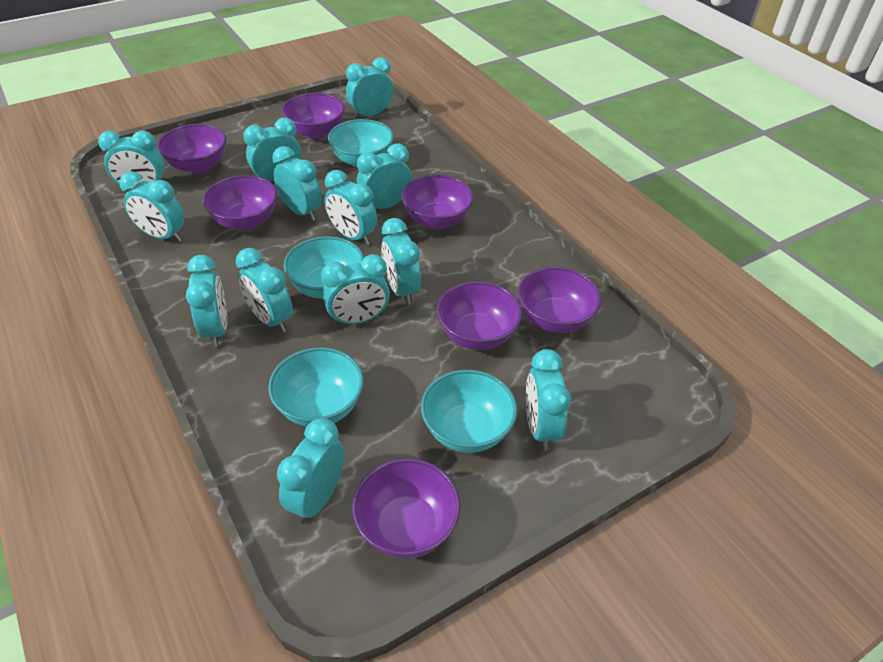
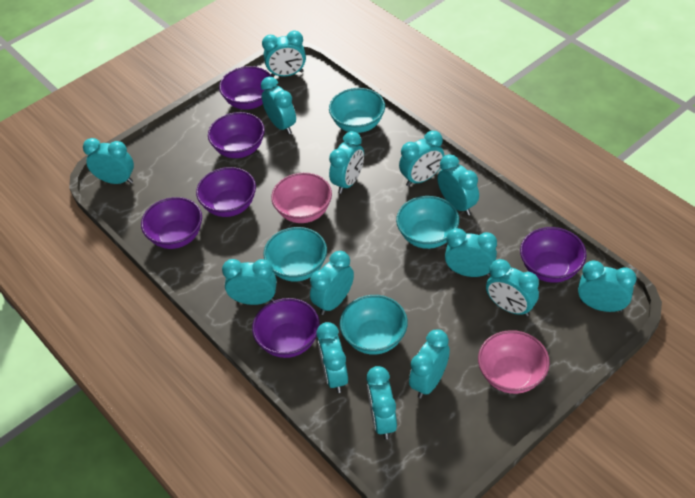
pink bowl: 0 -> 2
purple bowl: 7 -> 6
turquoise clock: 13 -> 14

